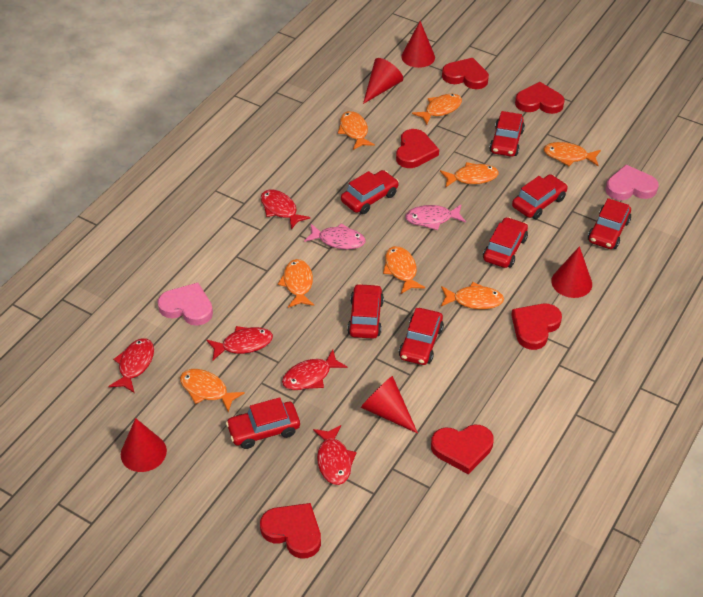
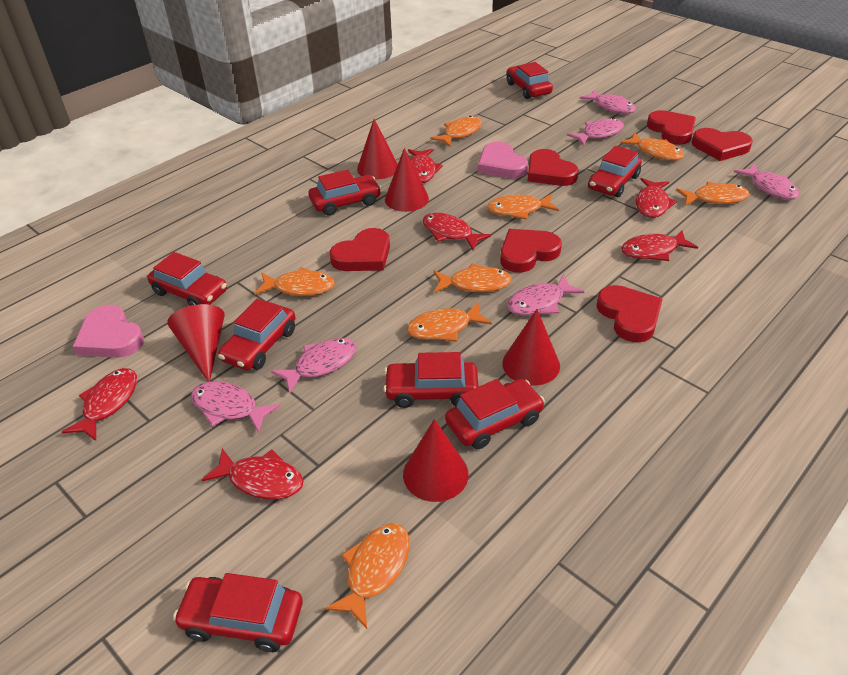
pink fish: 2 -> 6
red fish: 5 -> 6

